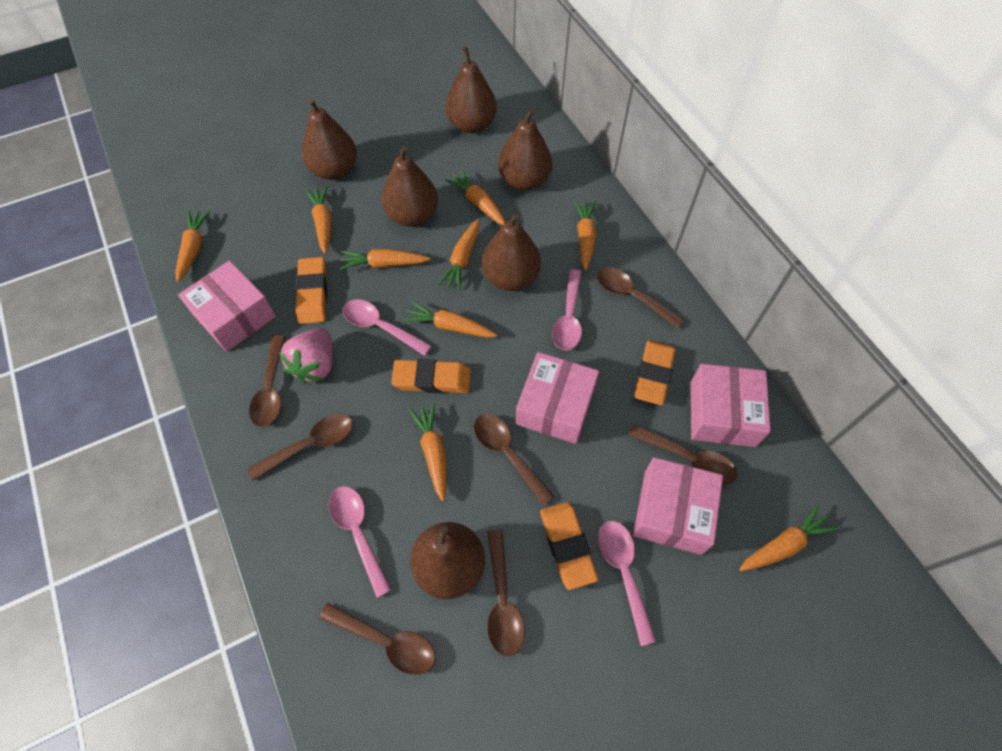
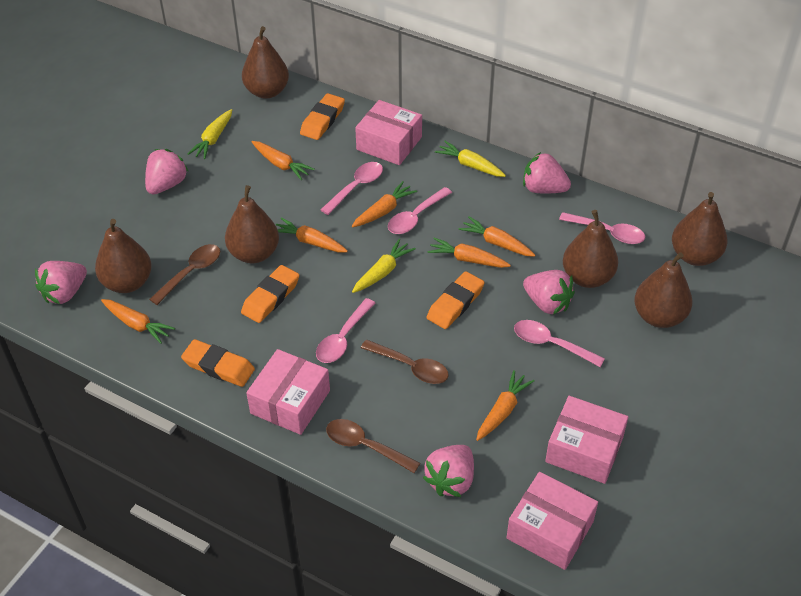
brown spoon: 7 -> 3
orange carrot: 9 -> 7
pink spoon: 4 -> 5
pink strawberry: 1 -> 5
yellow carrot: 0 -> 3

